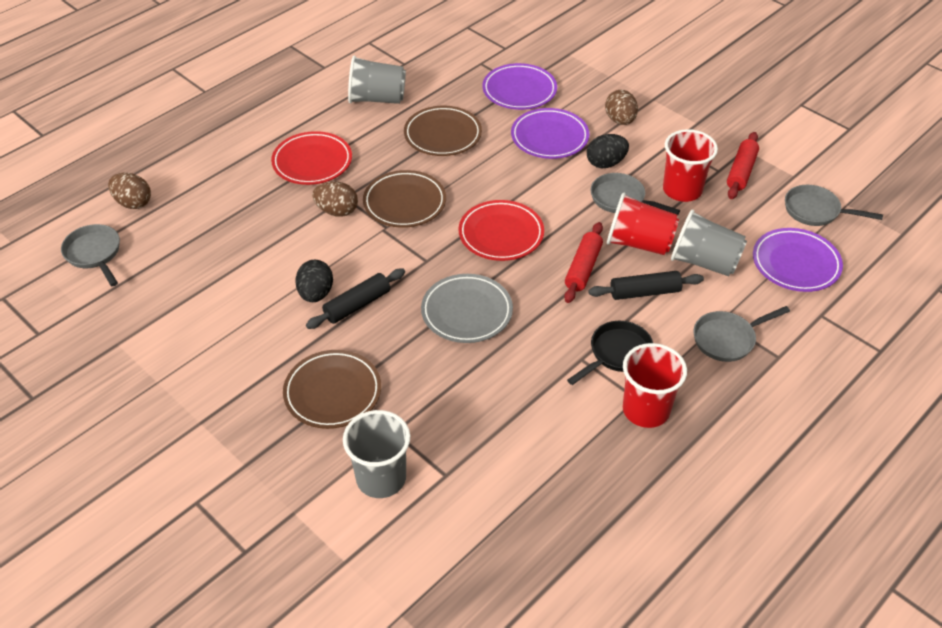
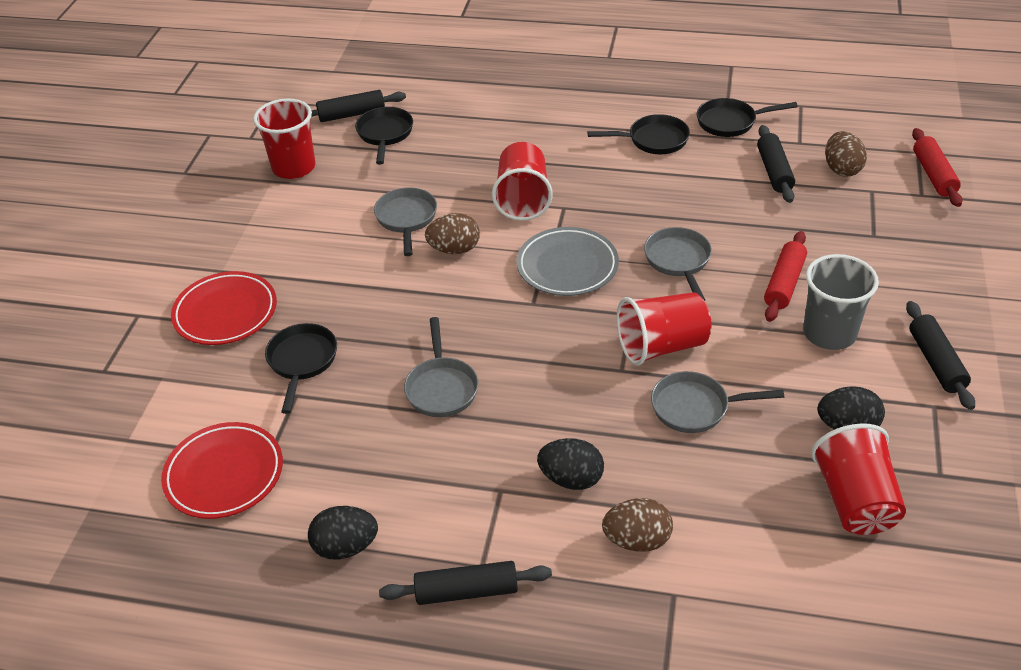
black egg: 2 -> 3
black pan: 1 -> 4
black rolling pin: 2 -> 4
brown plate: 3 -> 0
grey cup: 3 -> 1
purple plate: 3 -> 0
red cup: 3 -> 4

